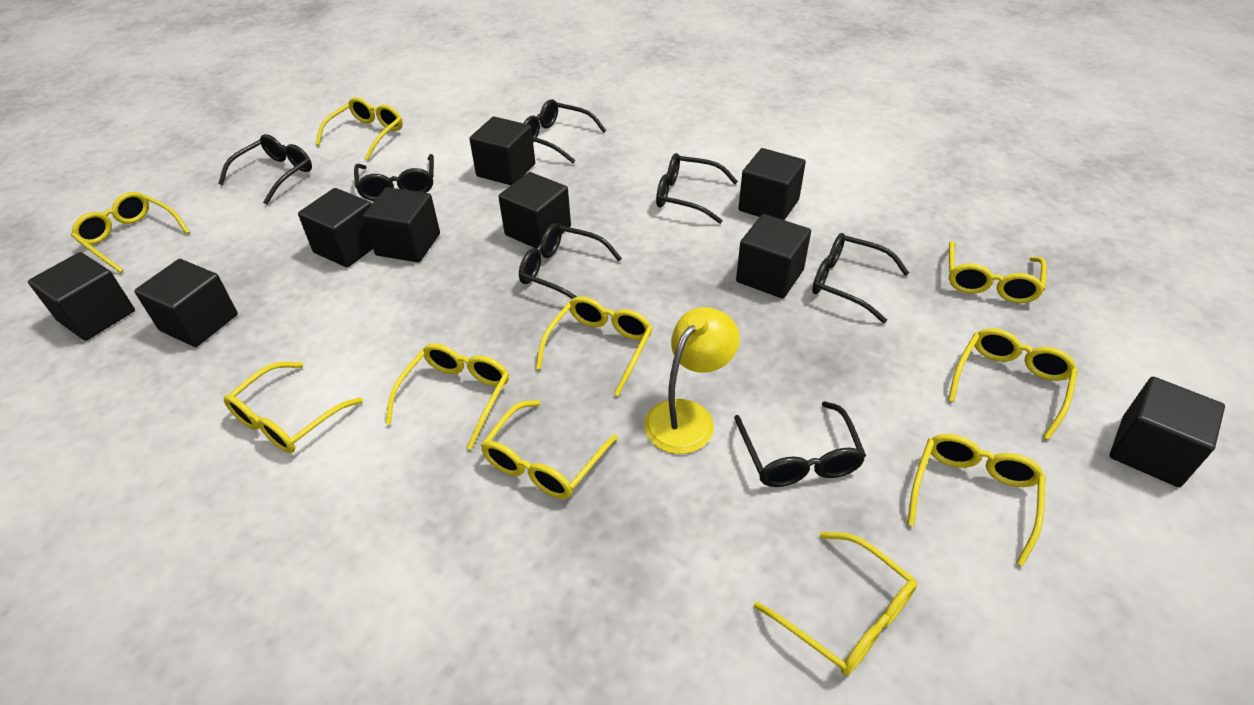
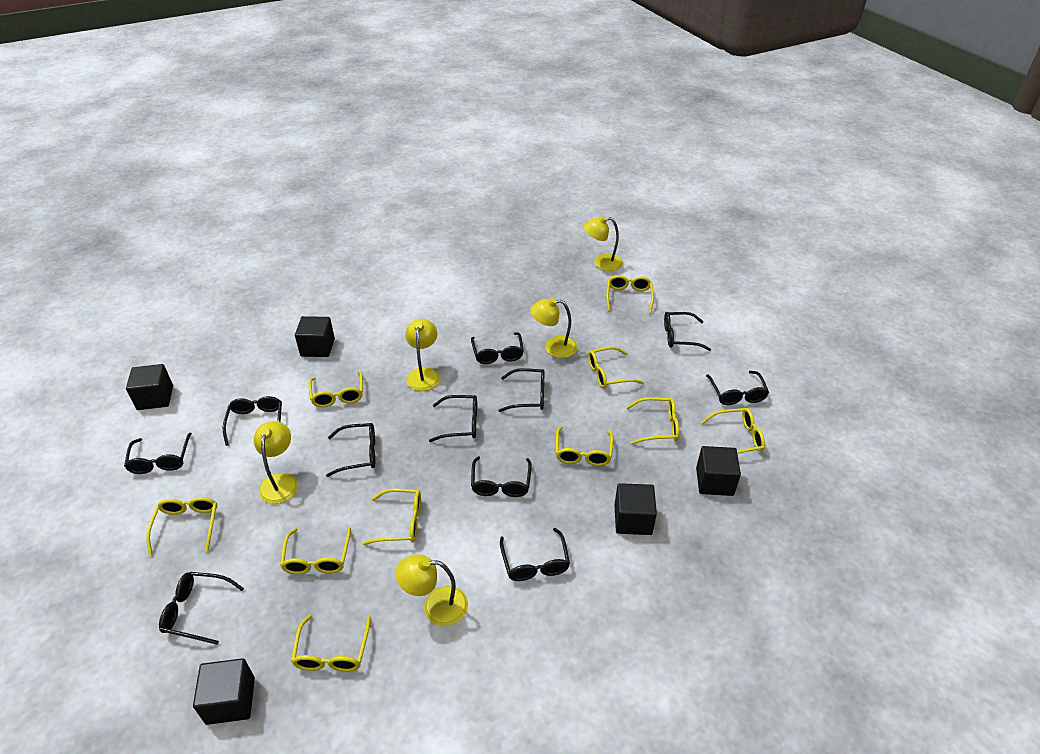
black cube: 9 -> 5
black glasses: 7 -> 11
yellow lamp: 1 -> 5

